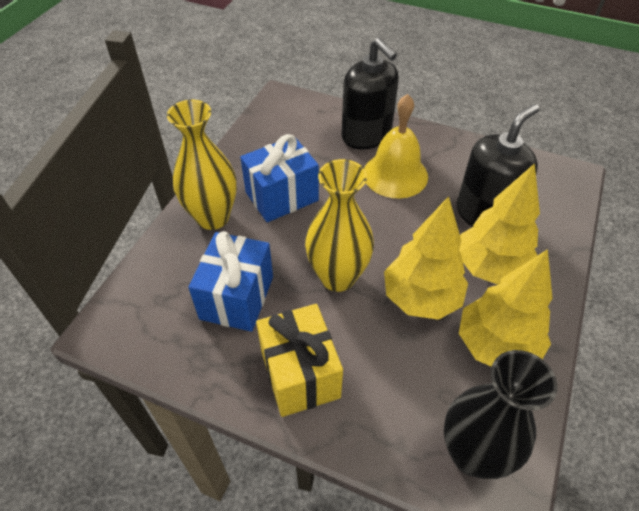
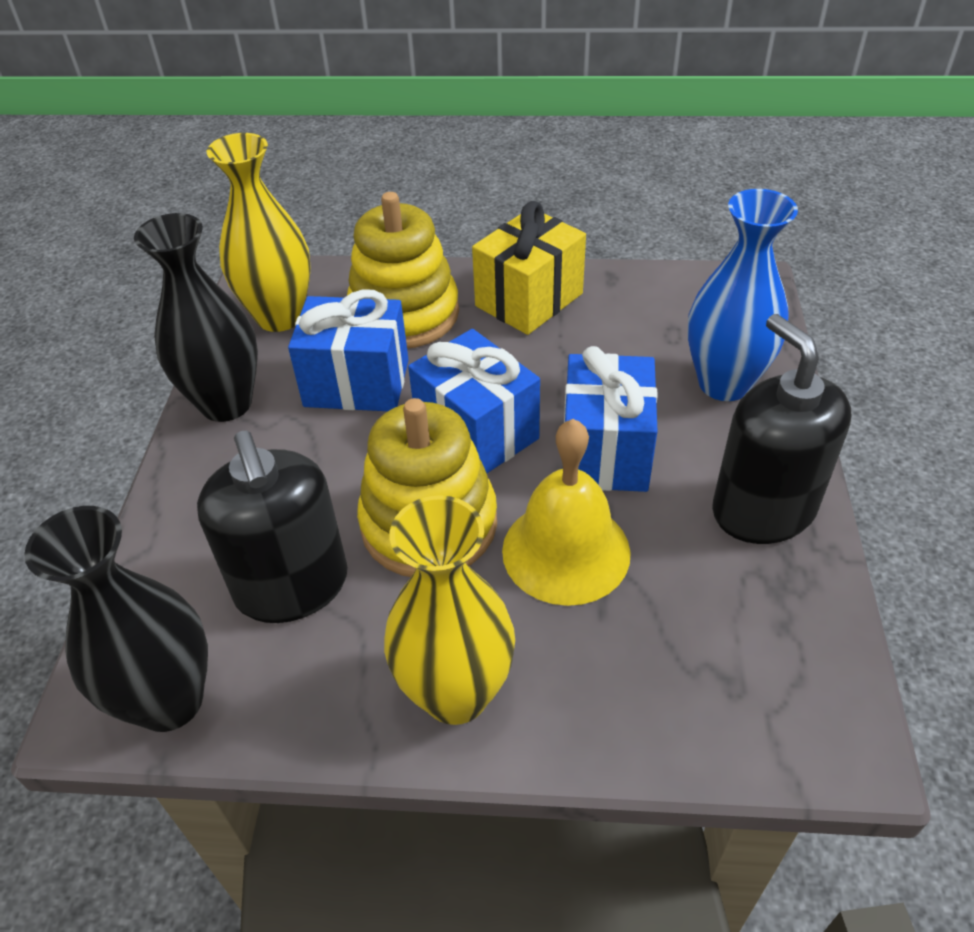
black vase: 1 -> 2
blue gift: 2 -> 3
blue vase: 0 -> 1
yellow stacking toy: 0 -> 2
yellow tree: 3 -> 0

